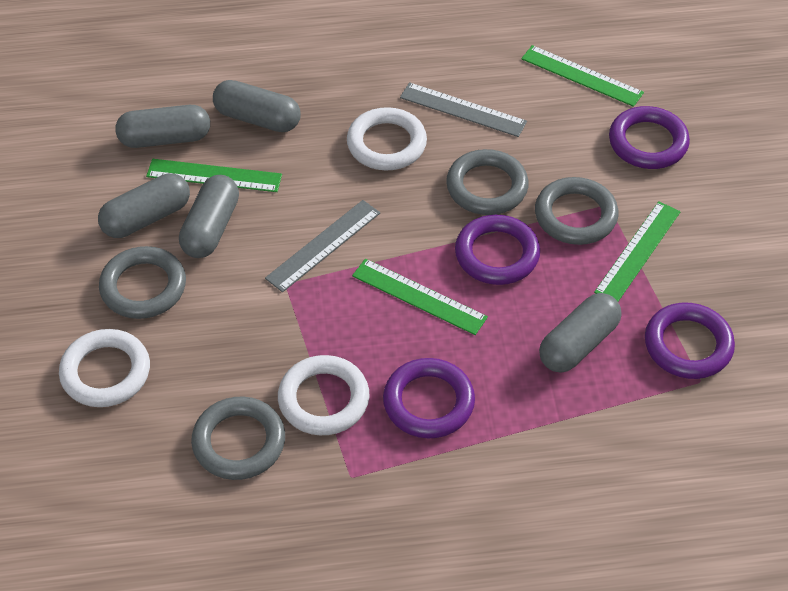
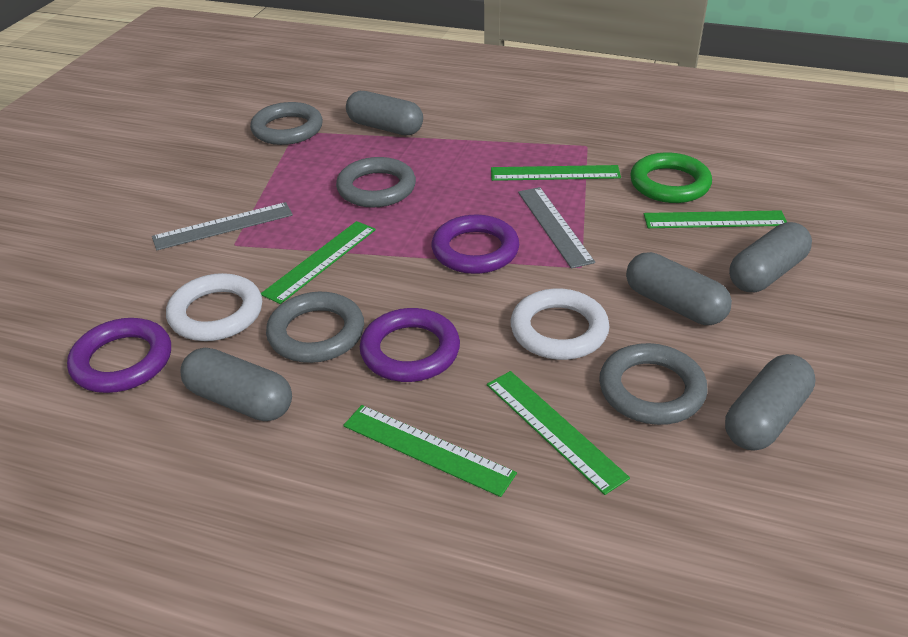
green ring: 0 -> 1
green ruler: 4 -> 5
purple ring: 4 -> 3
white ring: 3 -> 2

